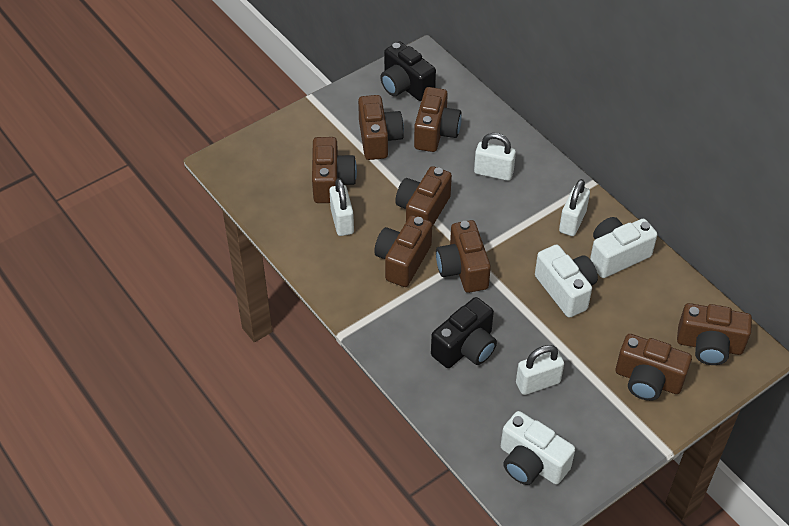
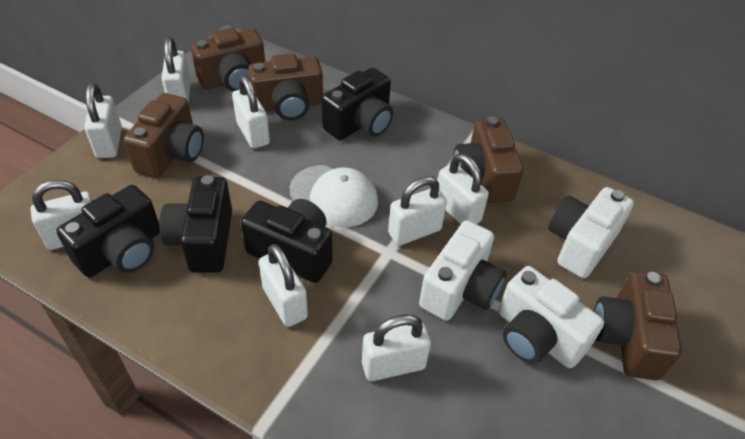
black camera: 2 -> 4
brown camera: 8 -> 5
white cap: 0 -> 1
white padlock: 4 -> 8

